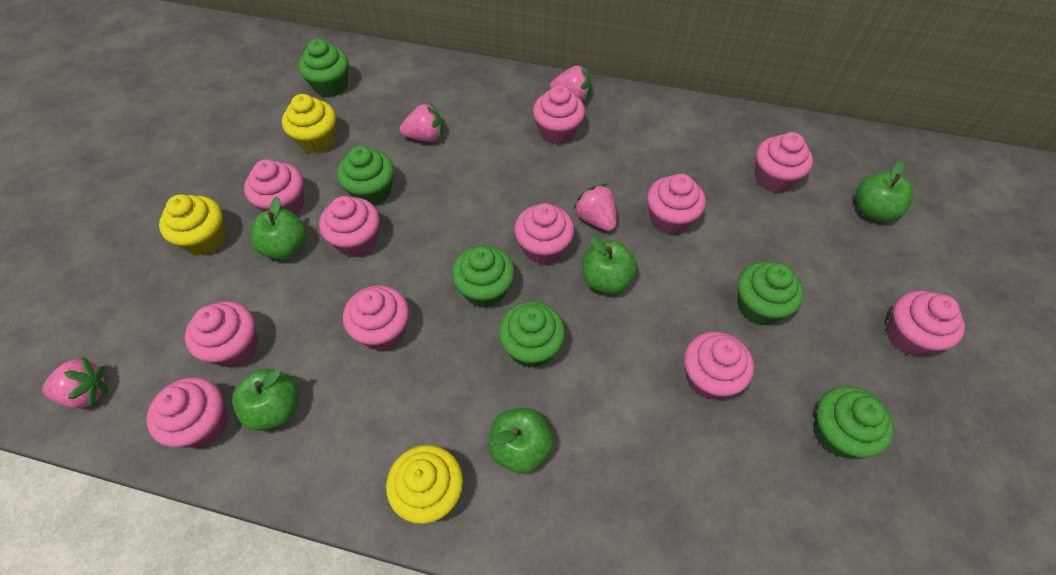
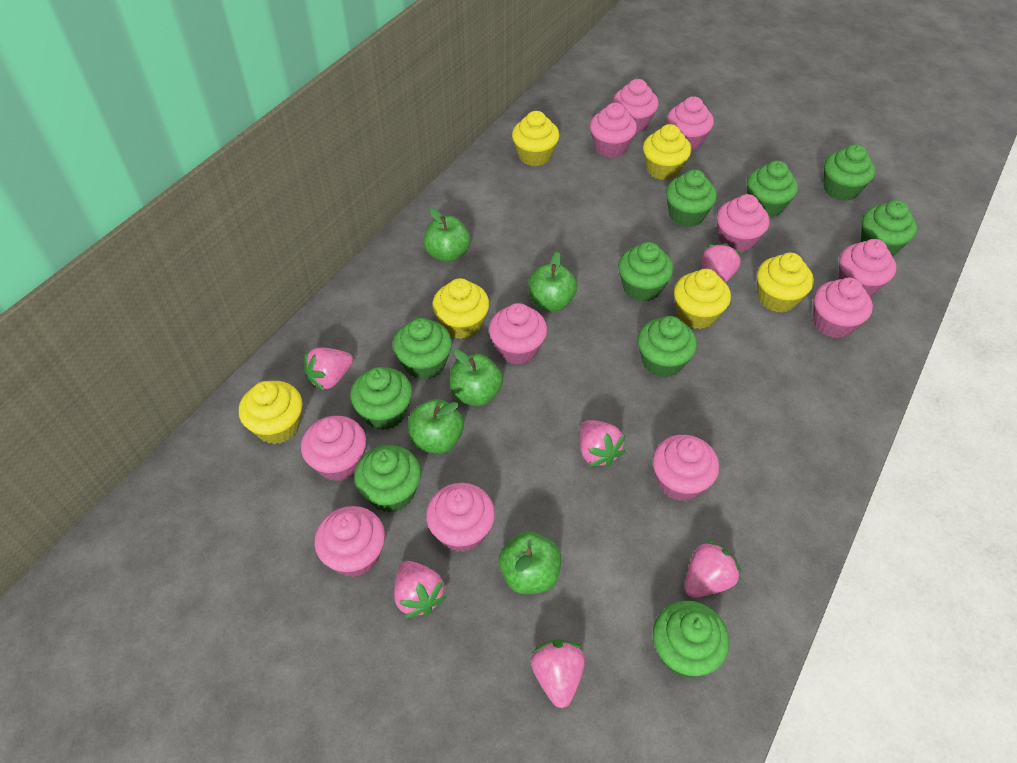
green cupcake: 6 -> 10
pink strawberry: 4 -> 6
yellow cupcake: 3 -> 6

